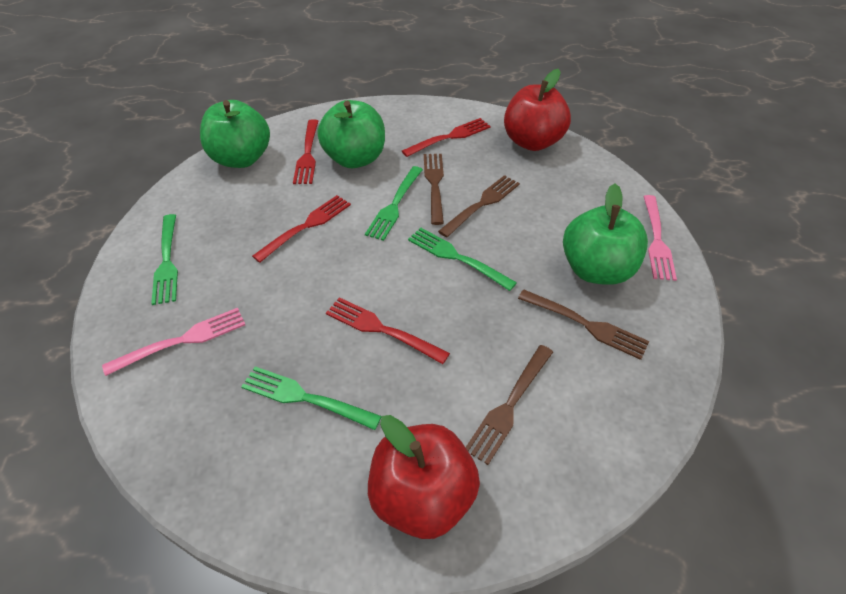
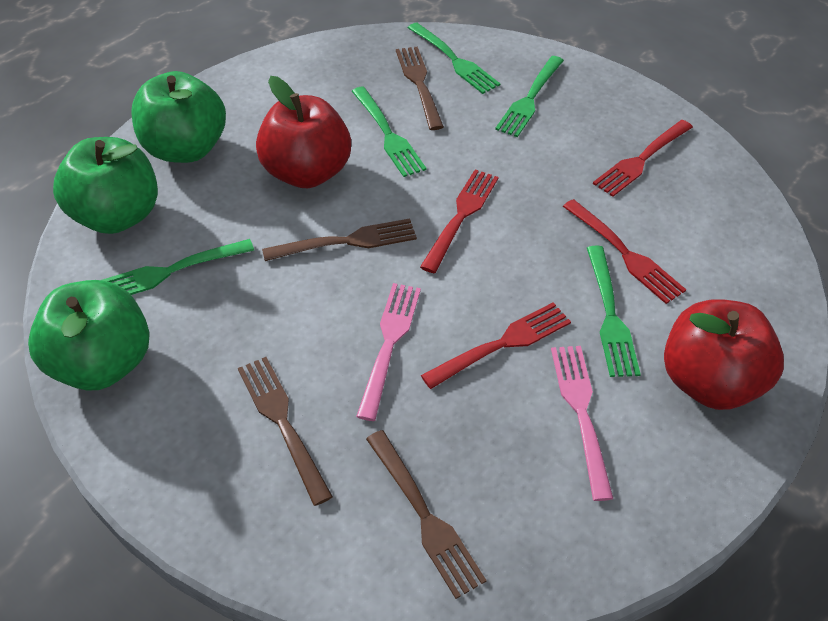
green fork: 4 -> 5

